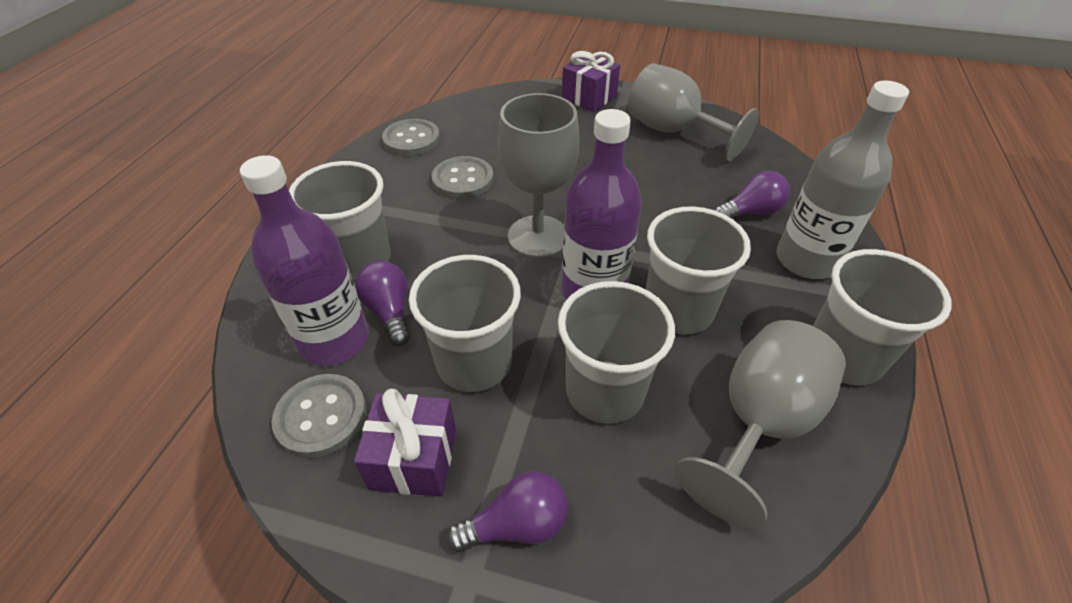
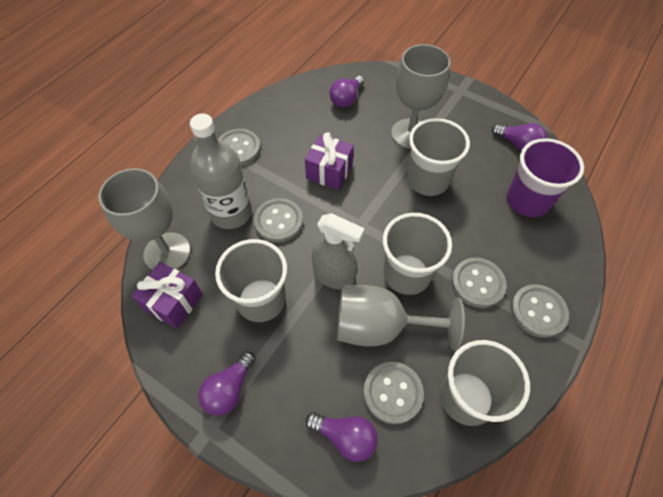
grey button: 3 -> 5
grey cup: 5 -> 4
grey spray bottle: 0 -> 1
purple bottle: 2 -> 0
purple cup: 0 -> 1
purple light bulb: 3 -> 4

